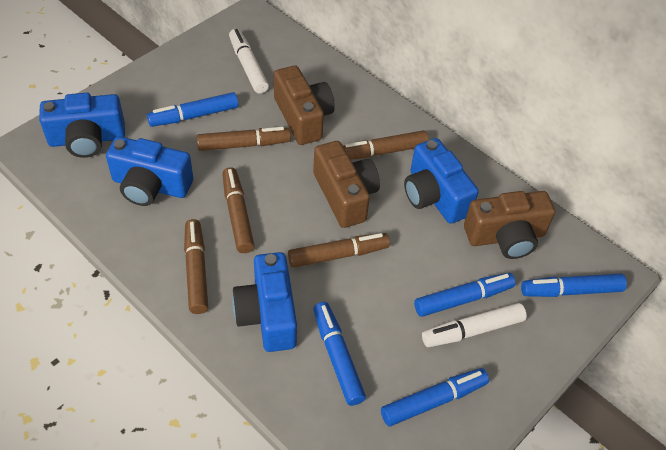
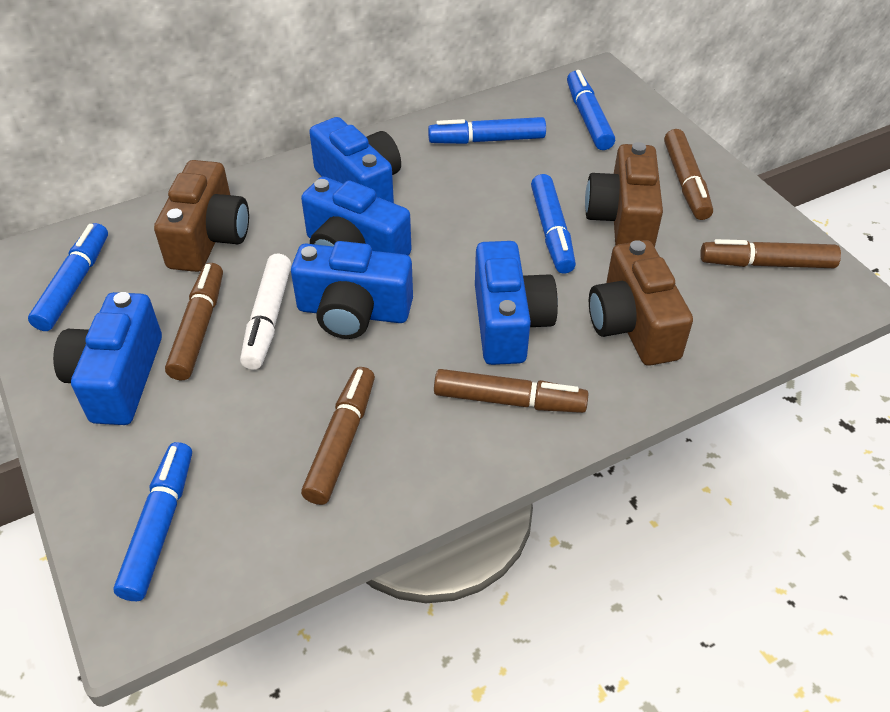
blue camera: 4 -> 5
white marker: 2 -> 1

